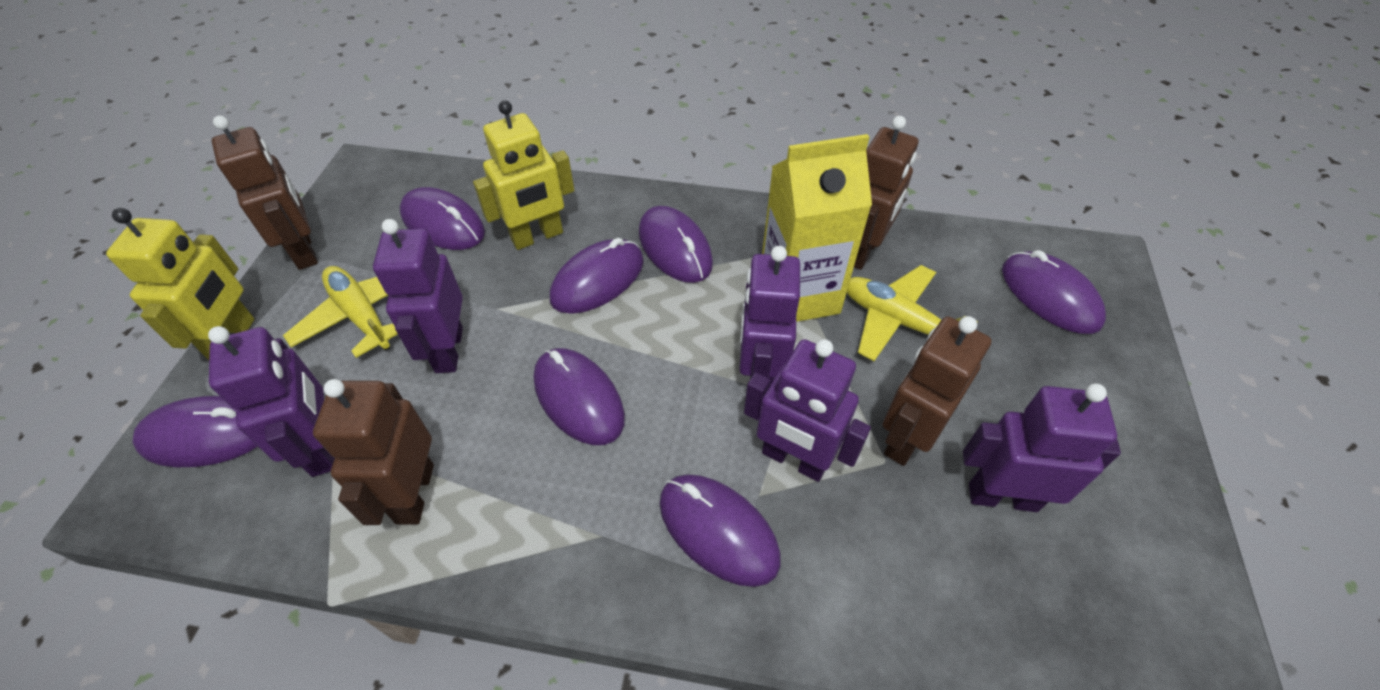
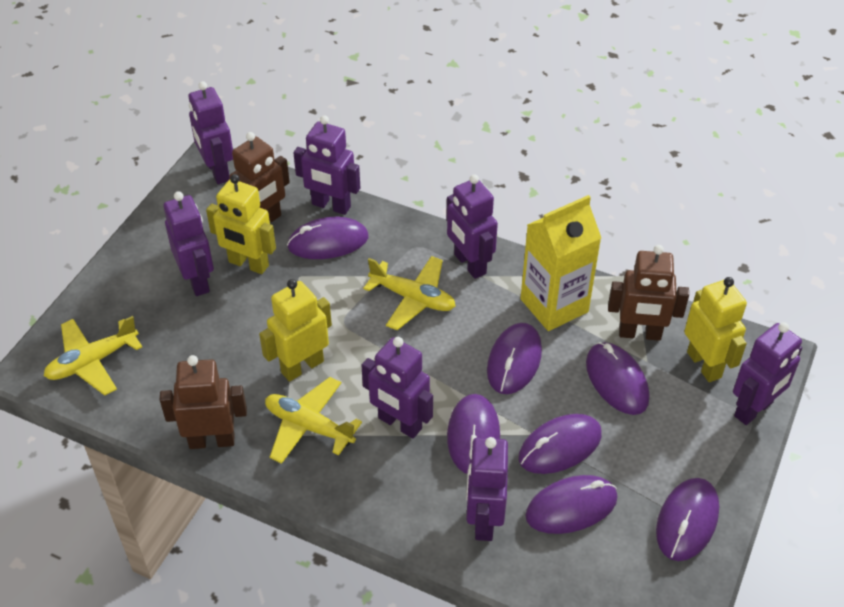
brown robot: 4 -> 3
purple robot: 5 -> 7
yellow plane: 2 -> 3
yellow robot: 2 -> 3

